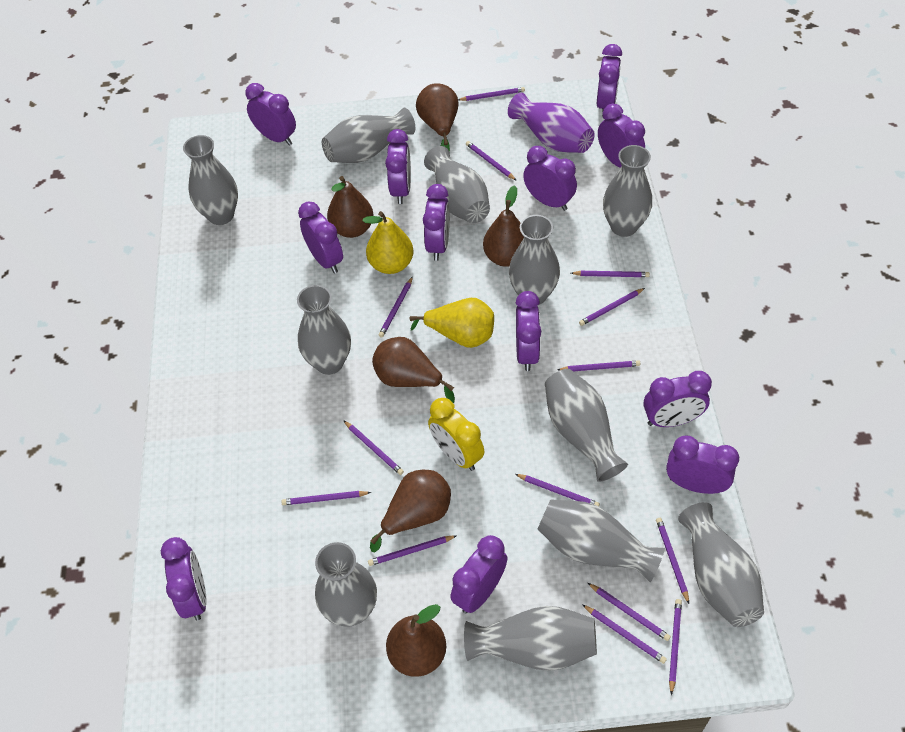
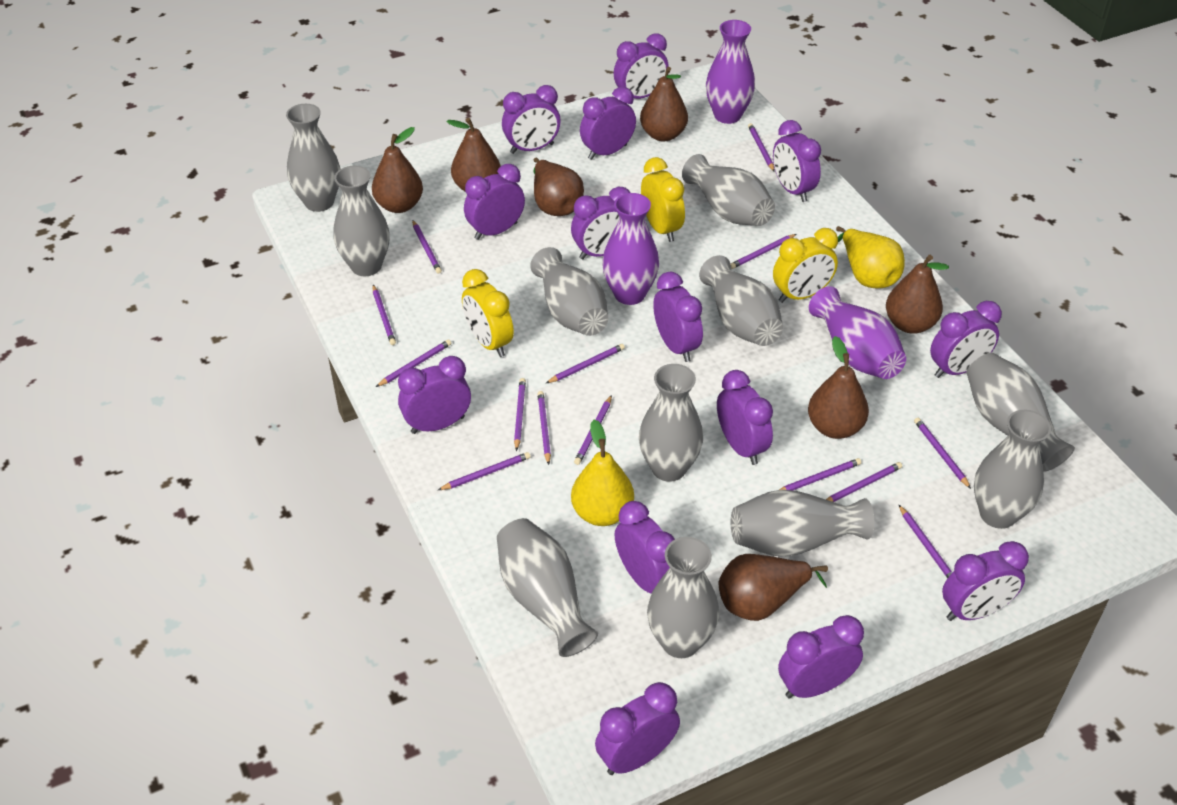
brown pear: 6 -> 7
purple clock: 12 -> 14
purple vase: 1 -> 3
yellow clock: 1 -> 3

